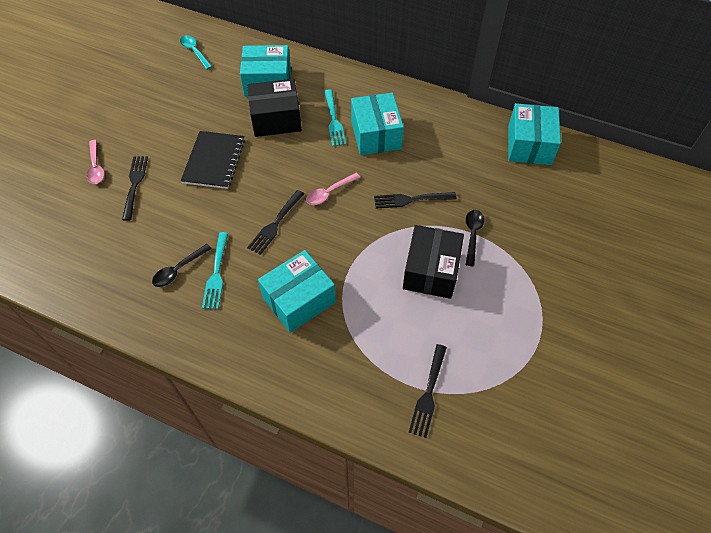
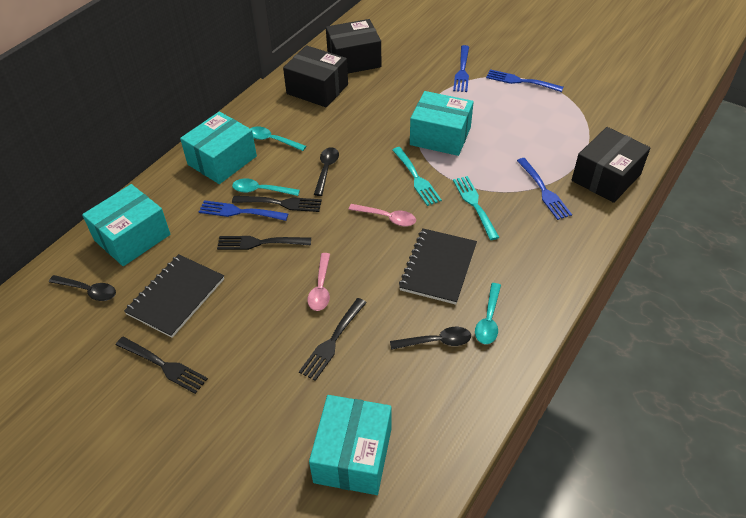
black box: 2 -> 3
black notebook: 1 -> 2
black spoon: 2 -> 3
blue fork: 0 -> 4
turquoise spoon: 1 -> 3

